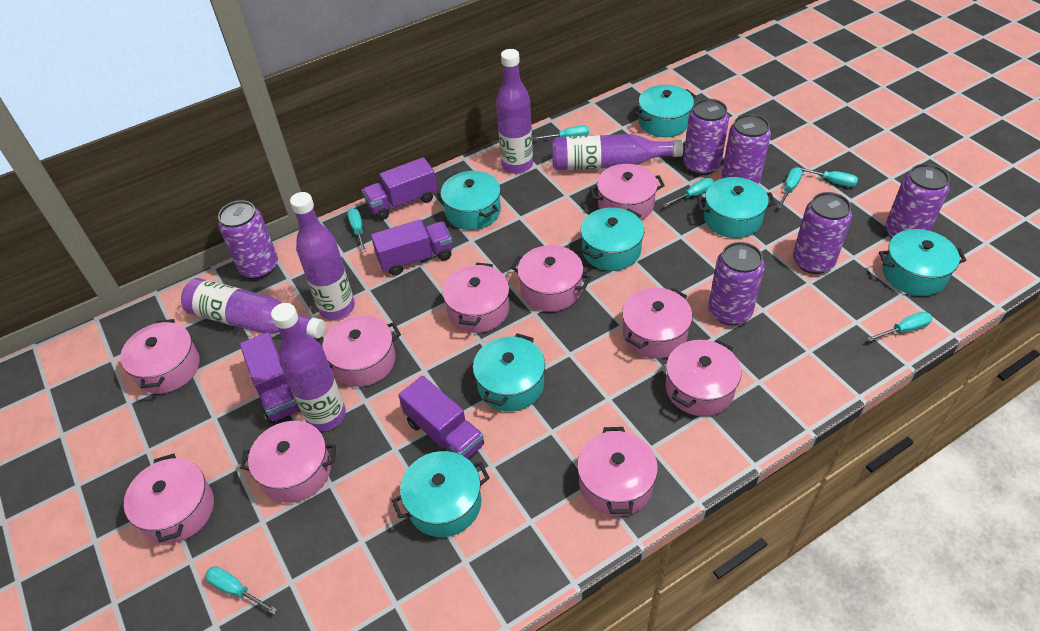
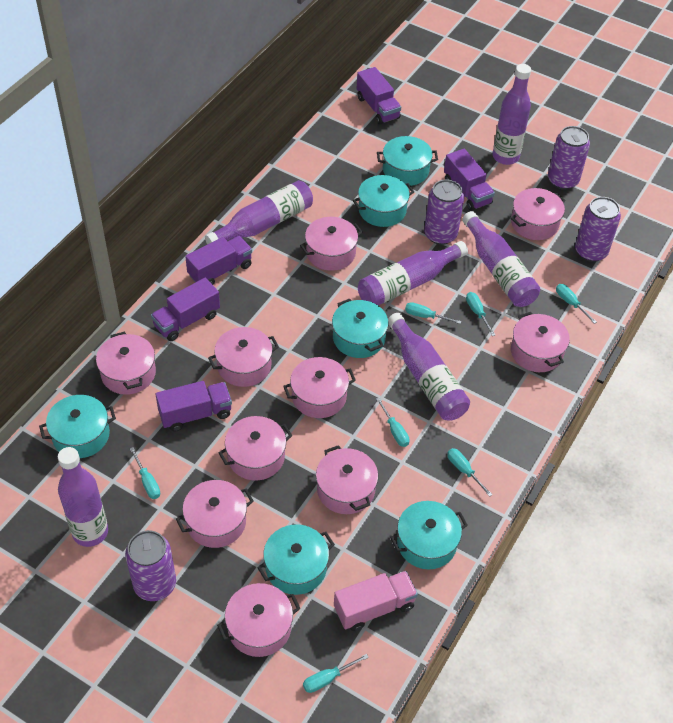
pink truck: 0 -> 1
purple bottle: 5 -> 6
purple can: 6 -> 4
purple truck: 4 -> 5
turquoise pot: 7 -> 6

